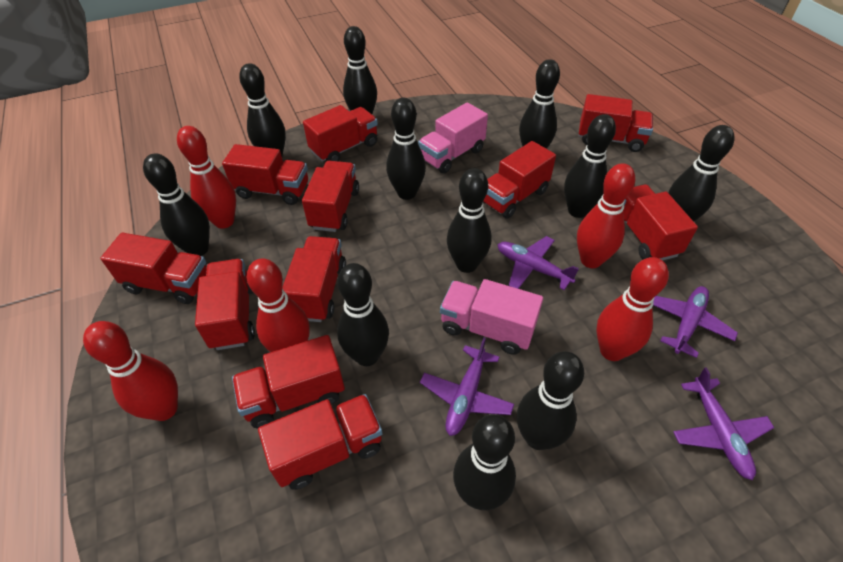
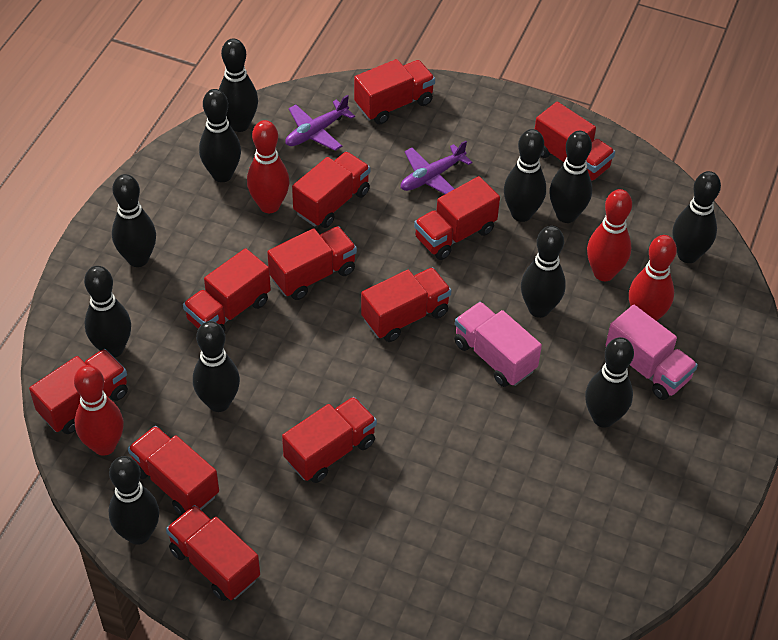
purple plane: 4 -> 2
red bowling pin: 5 -> 4

